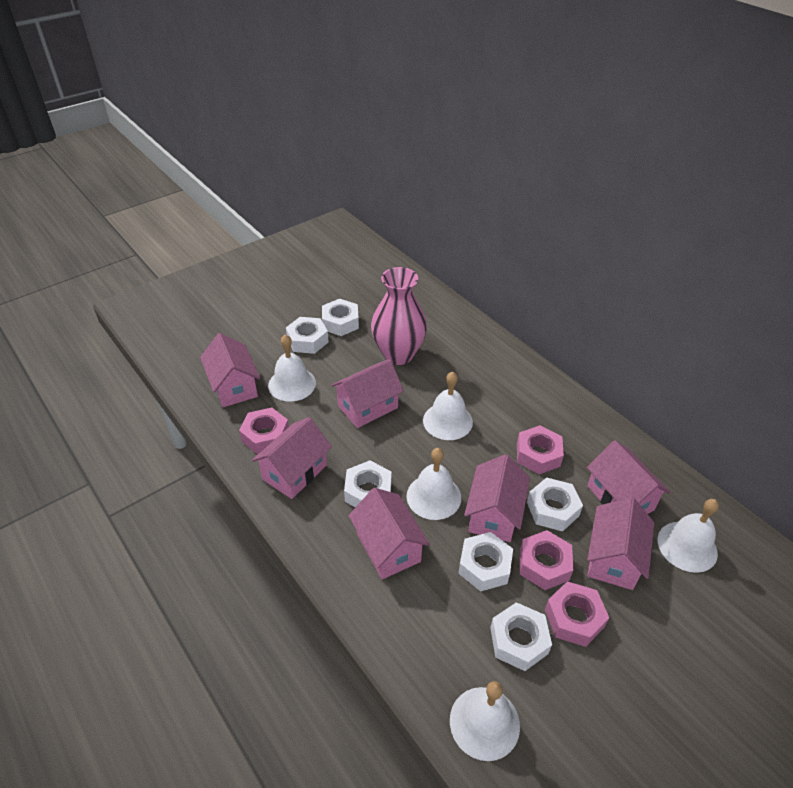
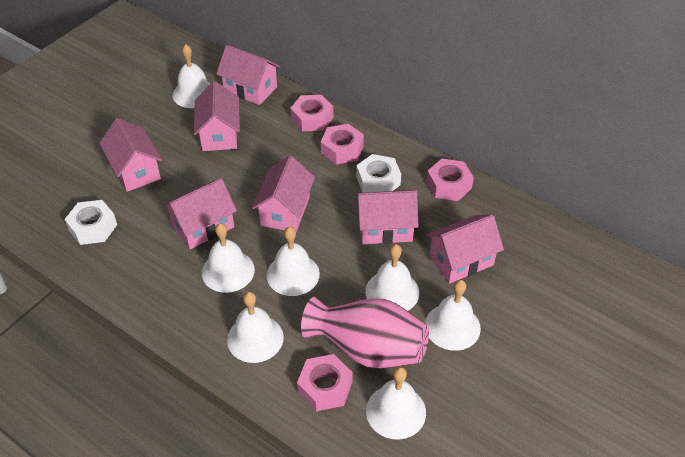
white bell: 5 -> 7
white nut: 6 -> 2

